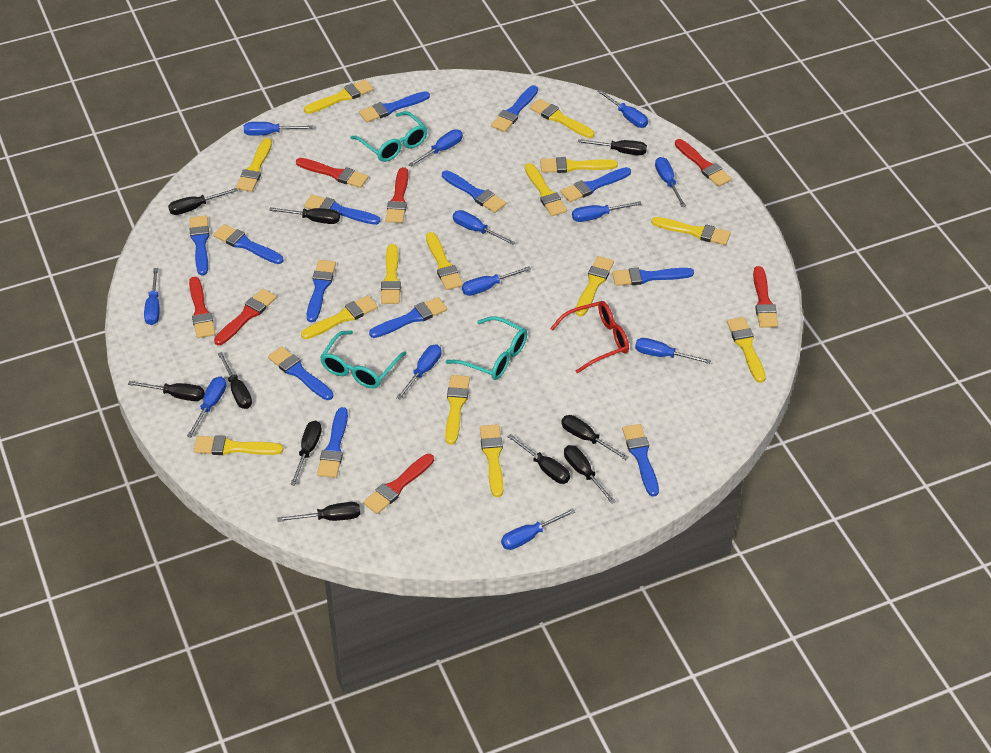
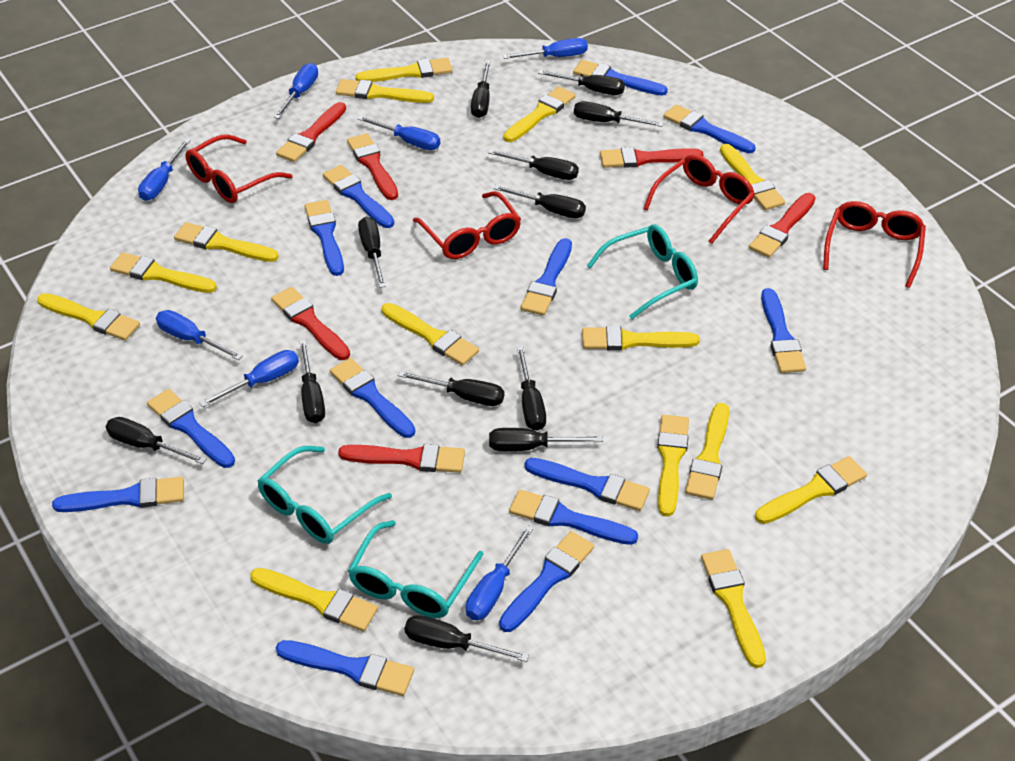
black screwdriver: 10 -> 12
blue screwdriver: 12 -> 7
red brush: 7 -> 6
red glasses: 1 -> 4

